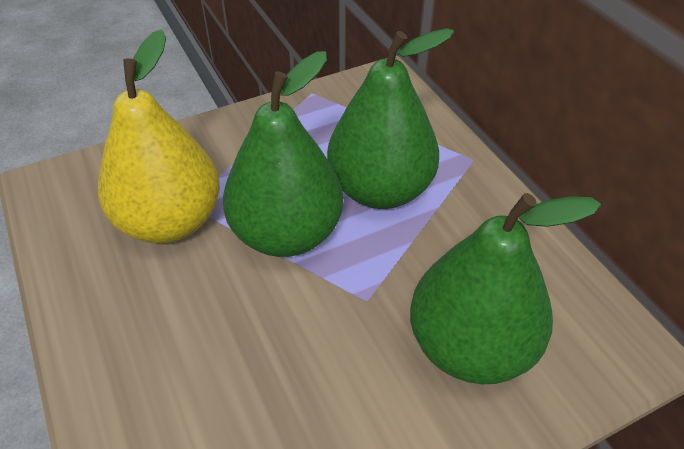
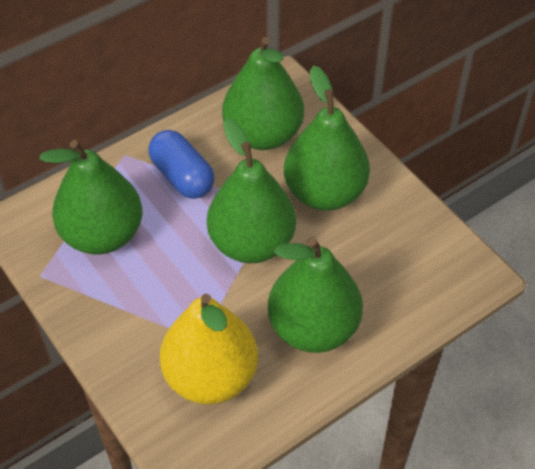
blue capsule: 0 -> 1
green pear: 3 -> 5

